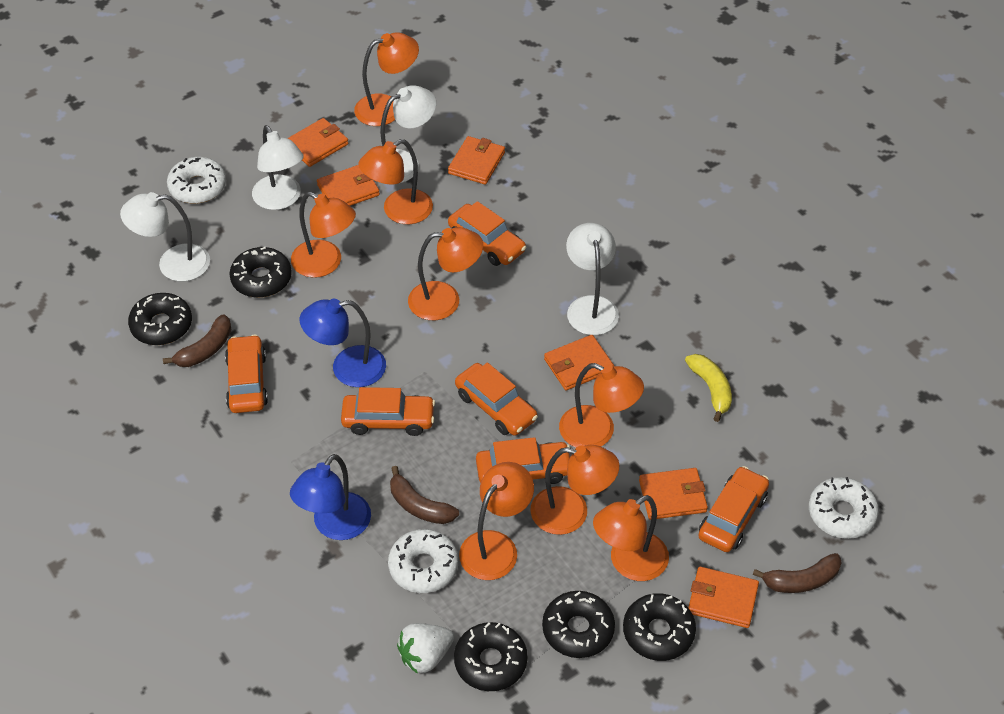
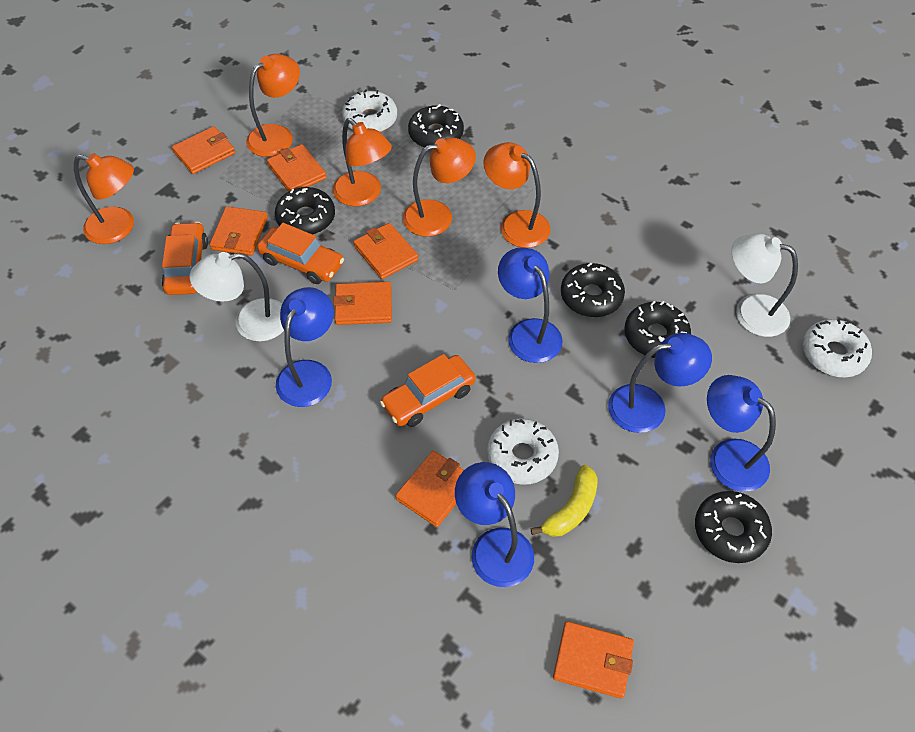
blue lamp: 2 -> 5
brown banana: 3 -> 0
orange car: 6 -> 3
orange lamp: 8 -> 5
orange wallet: 6 -> 7
white lamp: 4 -> 2
white strawberry: 1 -> 0

